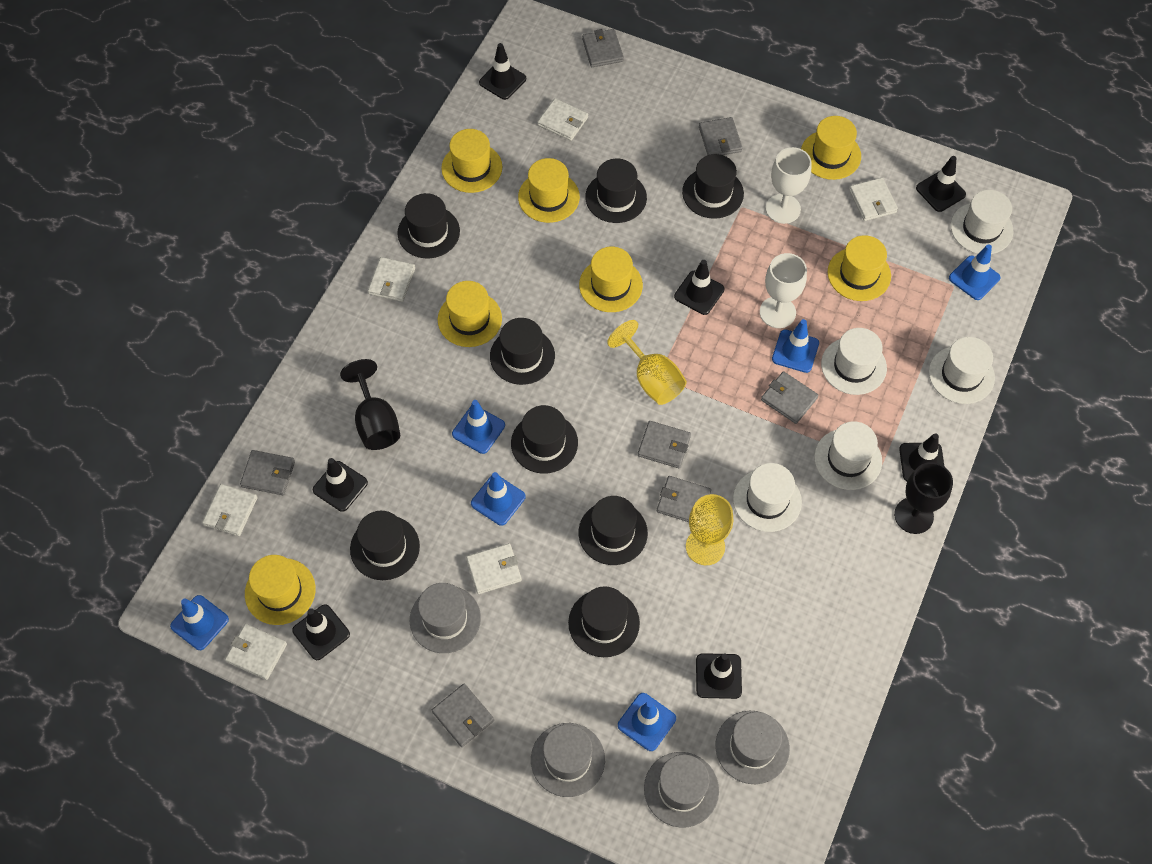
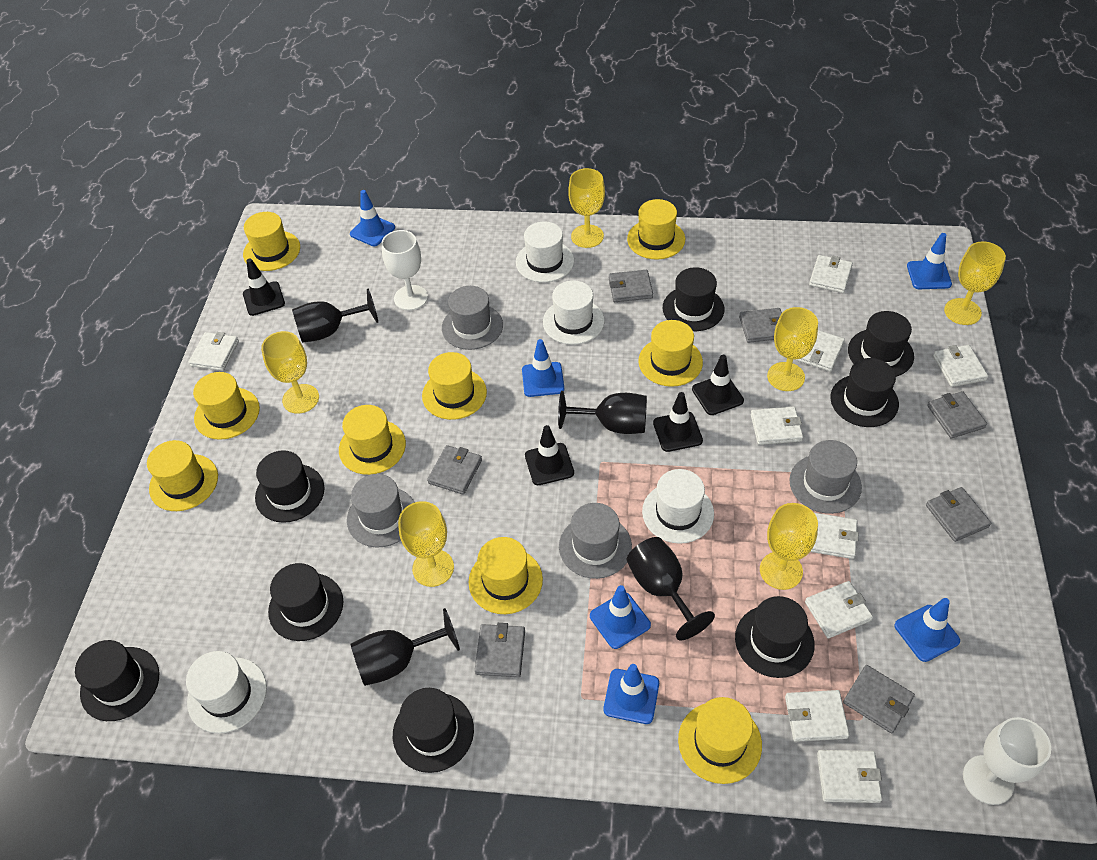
black goblet: 2 -> 4
black traffic cone: 7 -> 4
white hat: 5 -> 4
white wallet: 6 -> 9
yellow goblet: 2 -> 6
yellow hat: 7 -> 9

